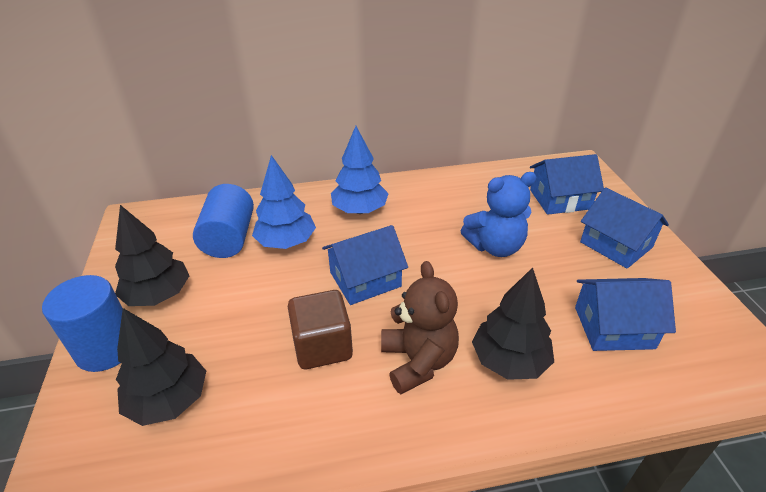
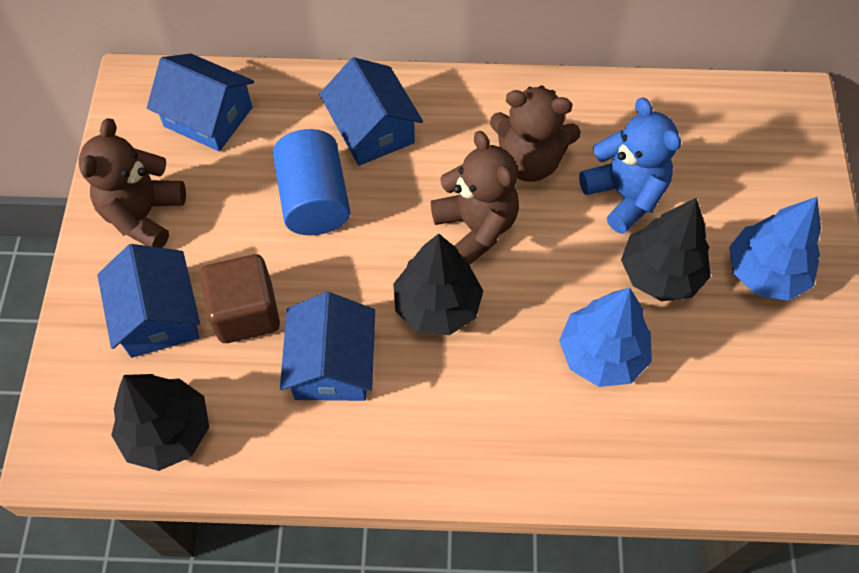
blue cylinder: 2 -> 1
brown teddy bear: 1 -> 3

